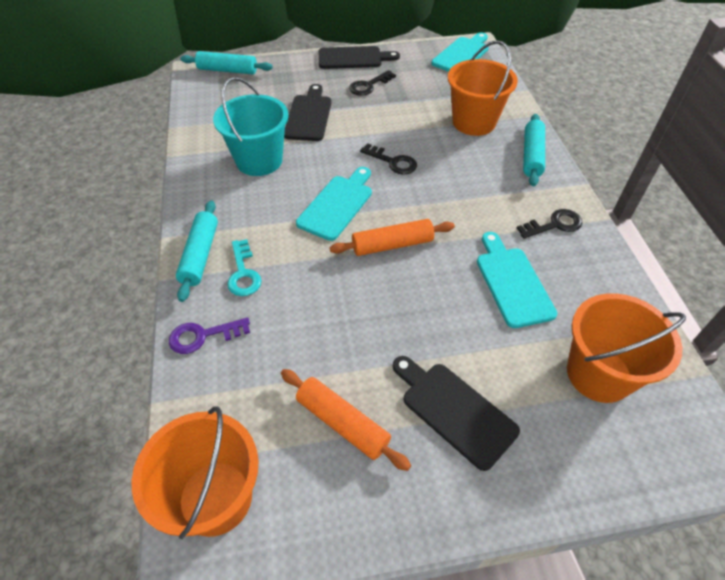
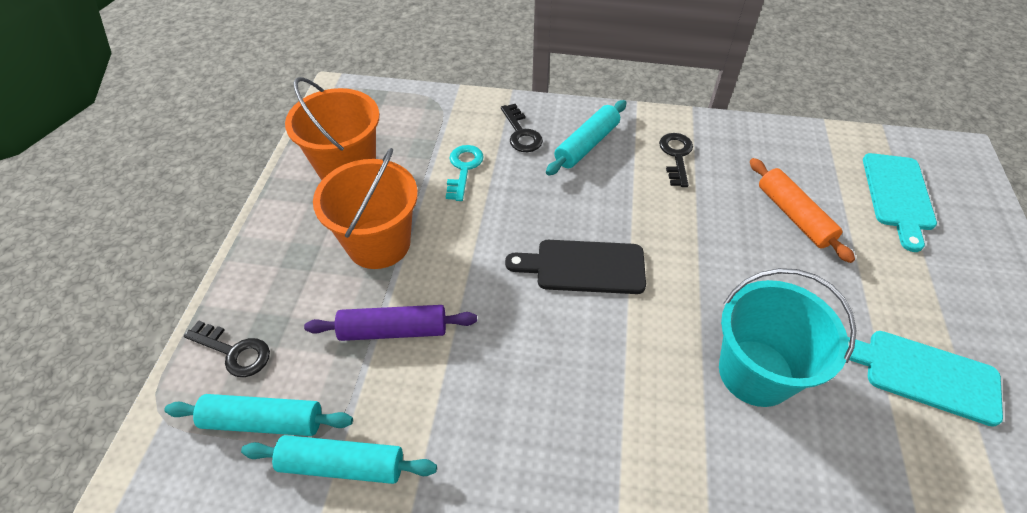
black cutting board: 3 -> 1
orange bucket: 3 -> 2
orange rolling pin: 2 -> 1
purple key: 1 -> 0
purple rolling pin: 0 -> 1
turquoise cutting board: 3 -> 2

